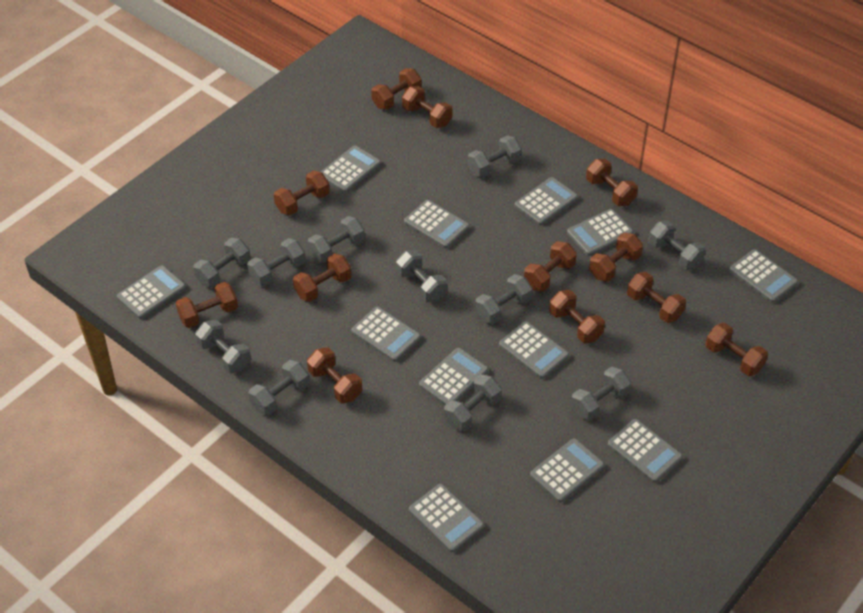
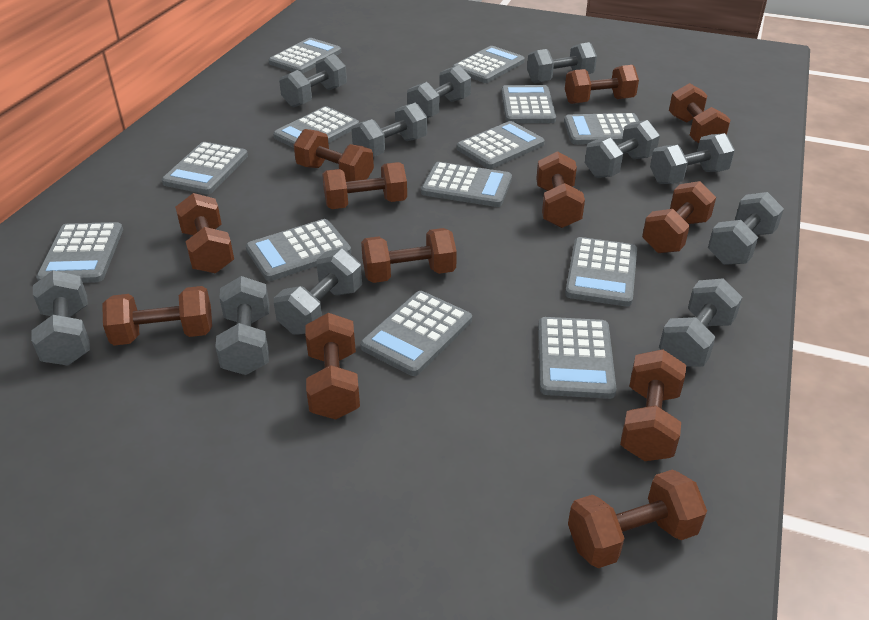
grey calculator: 12 -> 13

